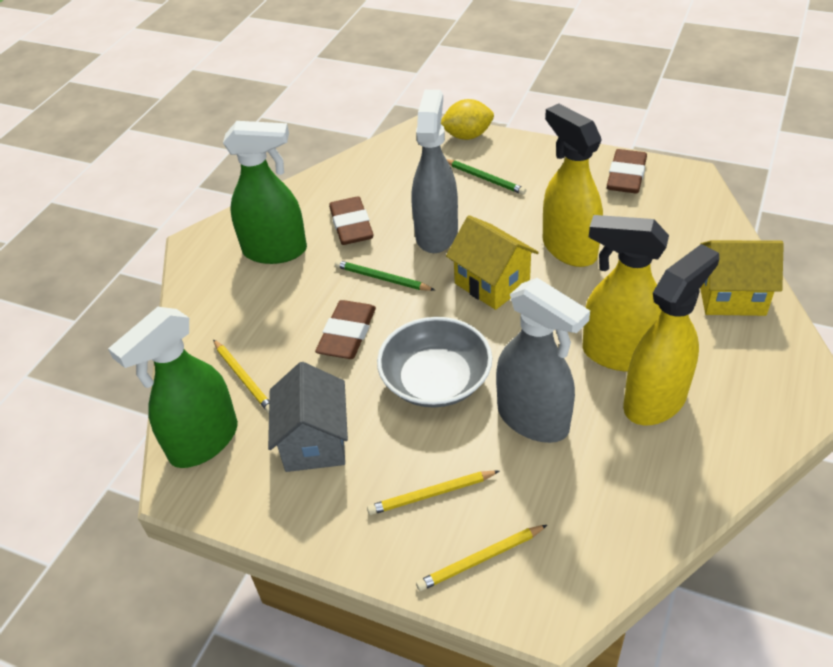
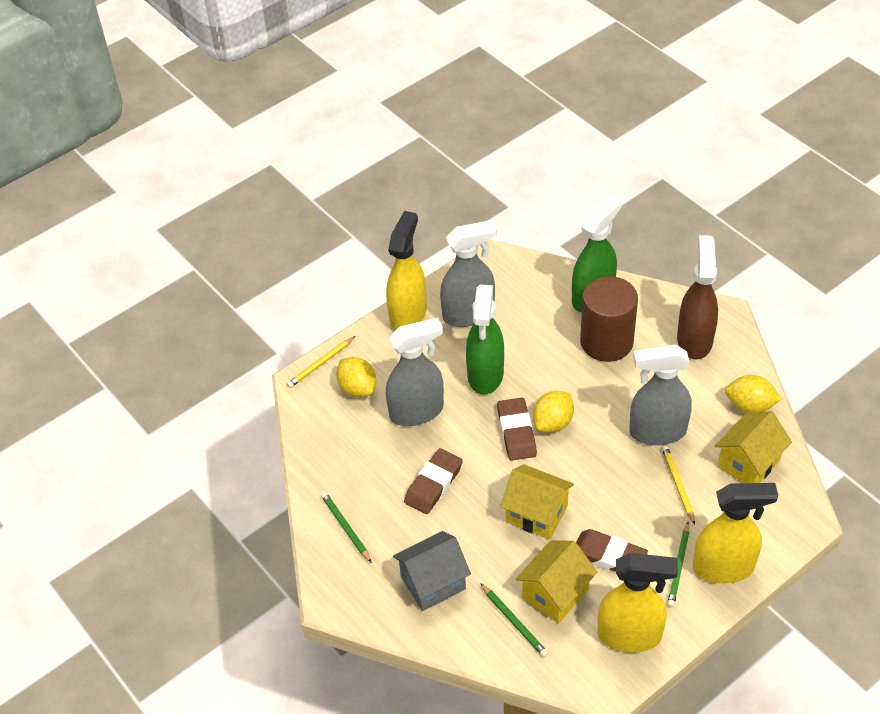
brown cylinder: 0 -> 1
brown spray bottle: 0 -> 1
green pencil: 2 -> 3
grey bowl: 1 -> 0
grey spray bottle: 2 -> 3
yellow house: 2 -> 3
yellow lemon: 1 -> 3
yellow pencil: 3 -> 2

